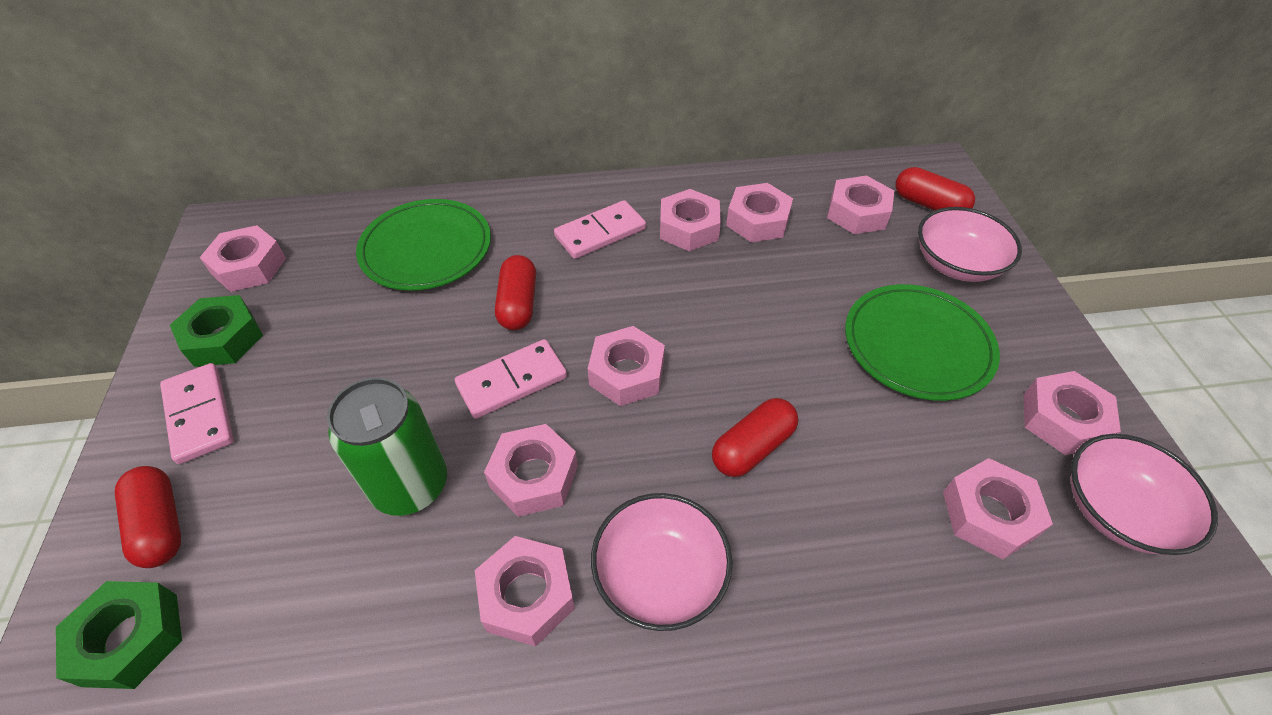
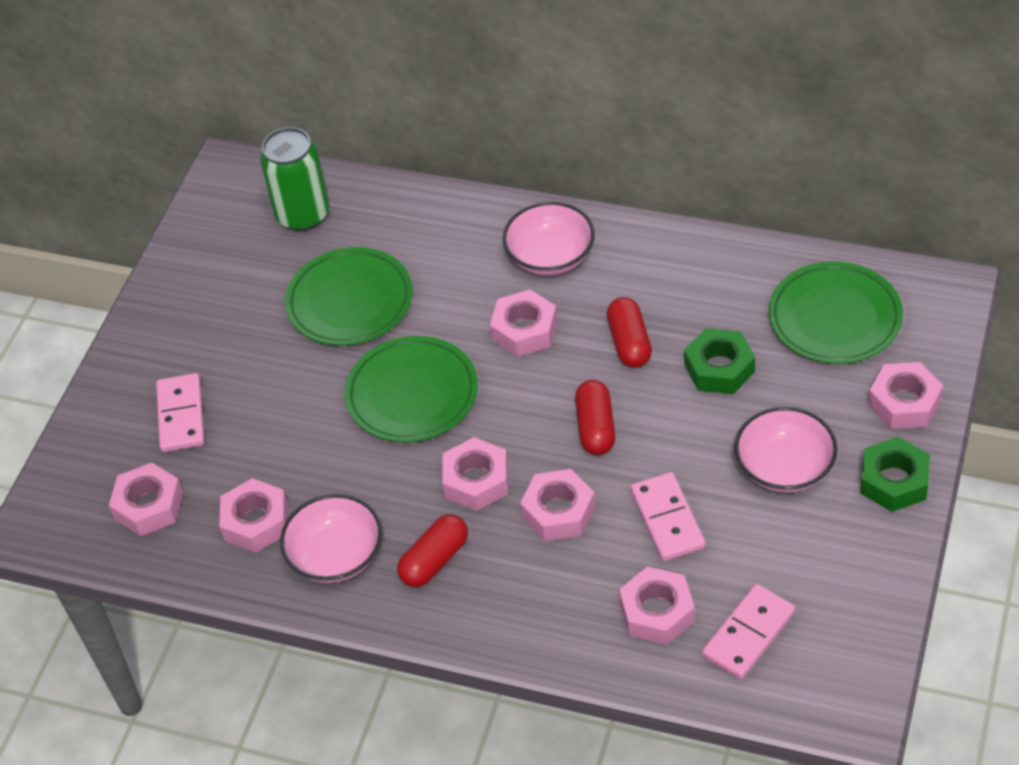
green plate: 2 -> 3
pink nut: 9 -> 7
red capsule: 4 -> 3

